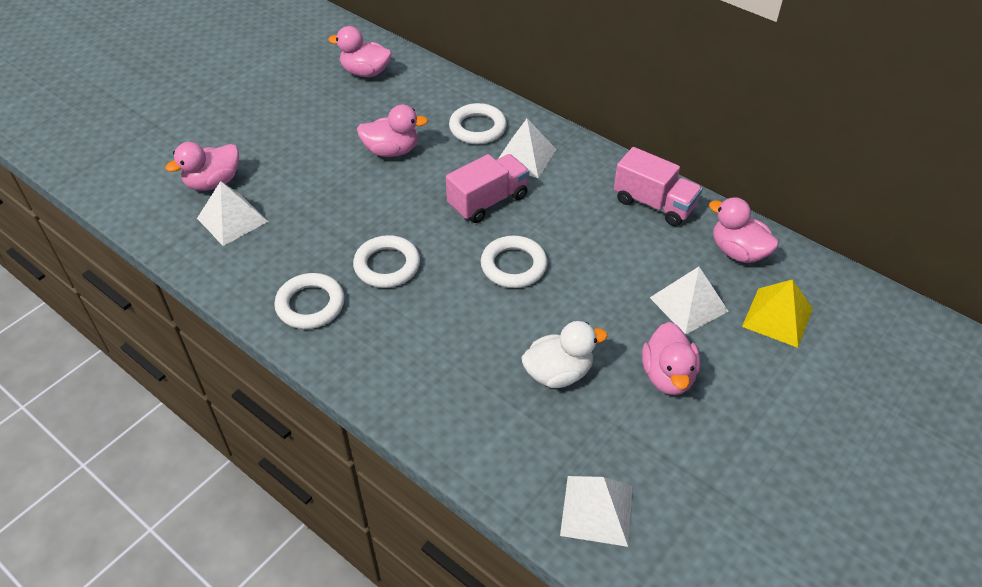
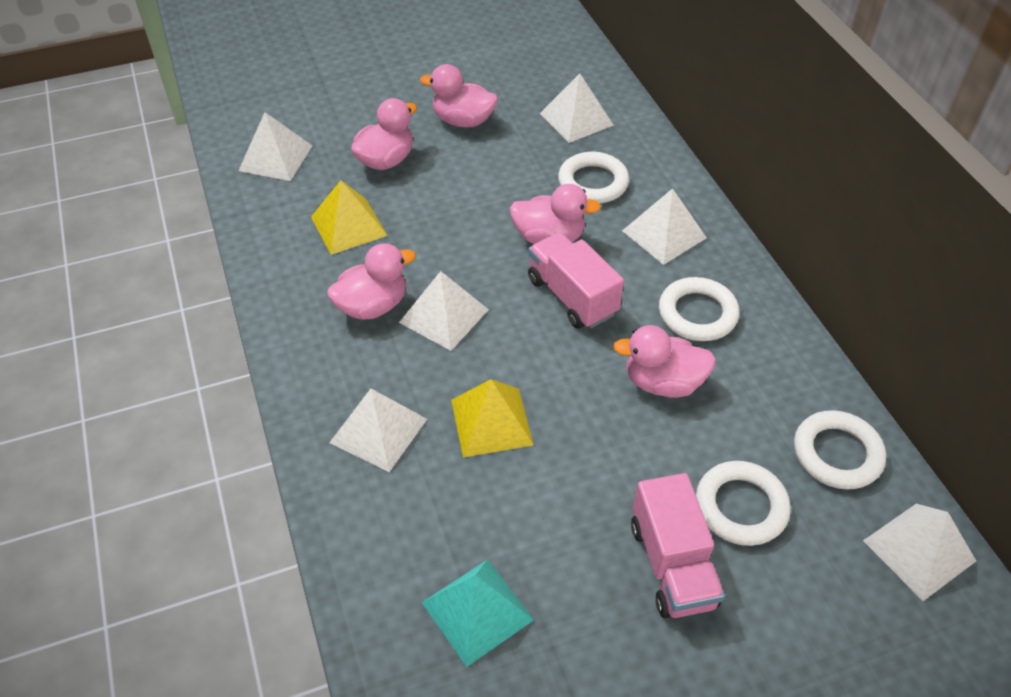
turquoise pyramid: 0 -> 1
white duck: 1 -> 0
white pyramid: 4 -> 6
yellow pyramid: 1 -> 2

